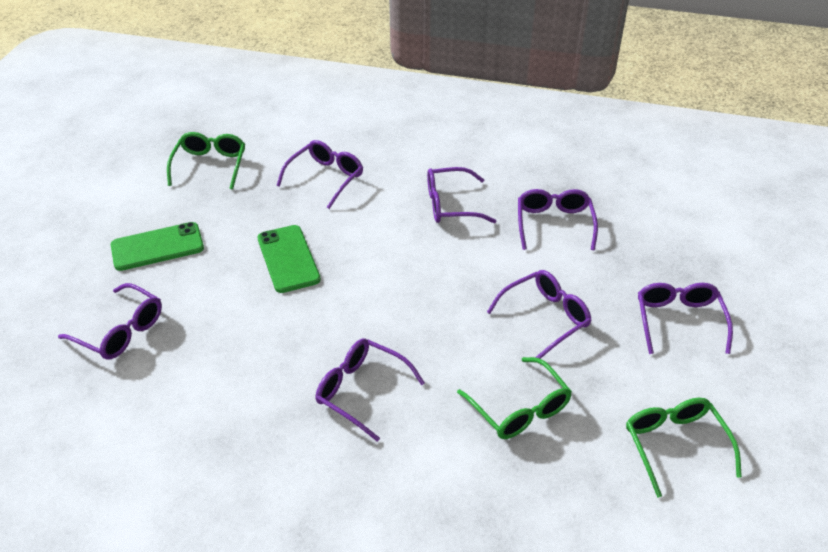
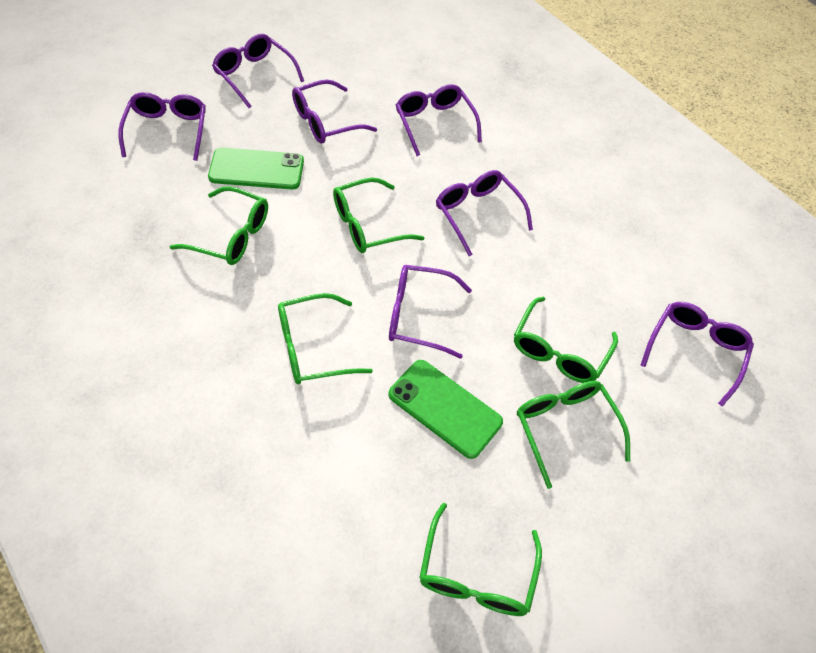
green glasses: 3 -> 6

